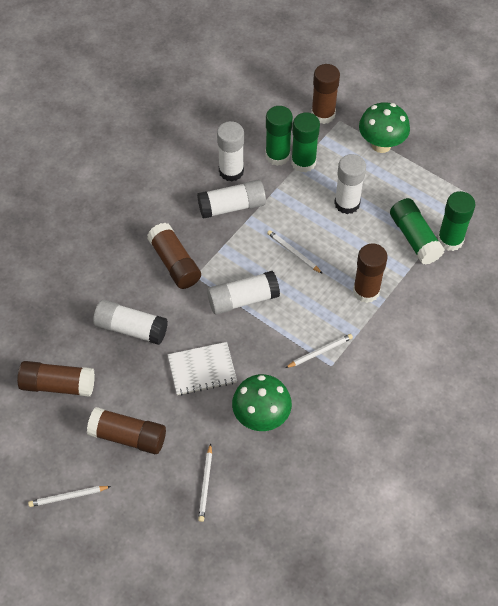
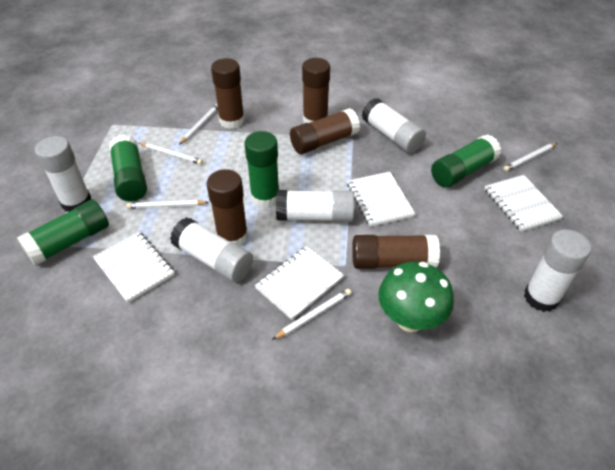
green mushroom: 2 -> 1
white notebook: 1 -> 4
white pencil: 4 -> 5

